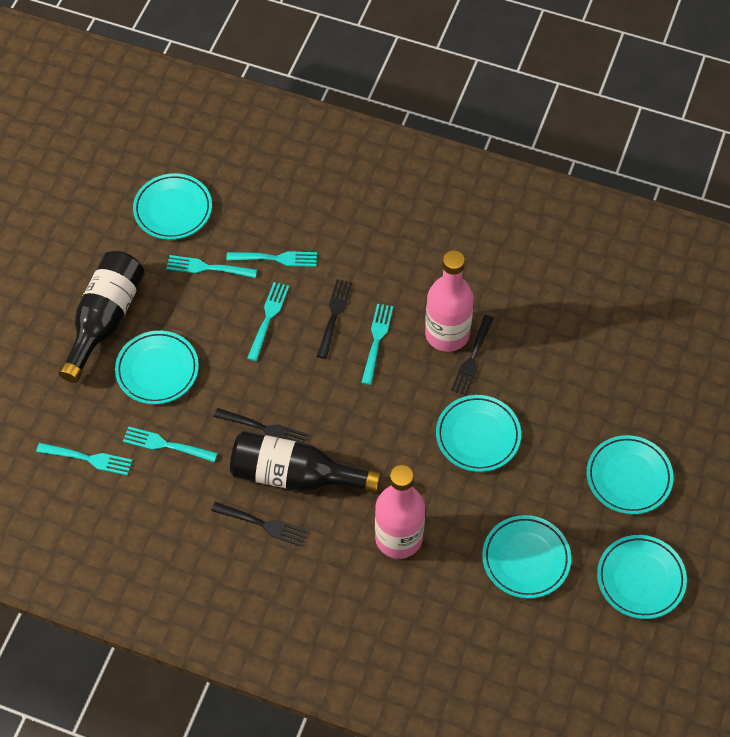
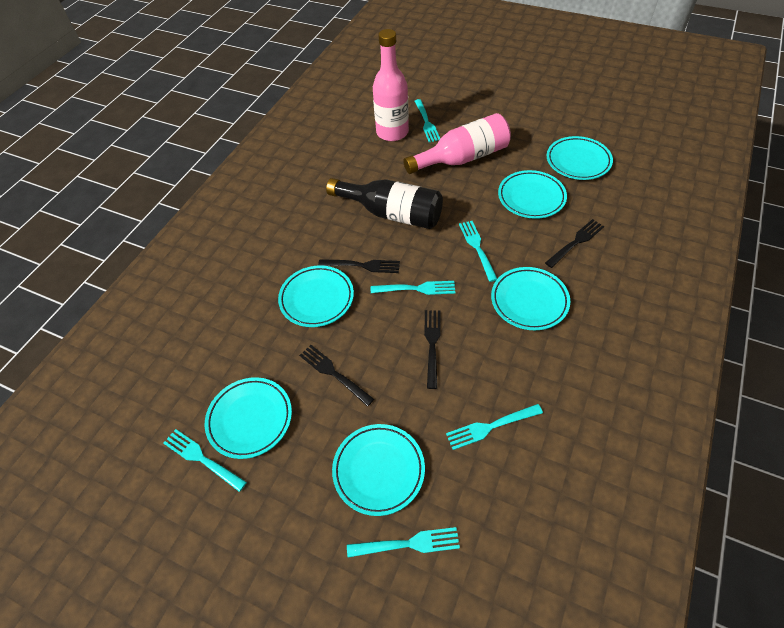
black bottle: 2 -> 1

